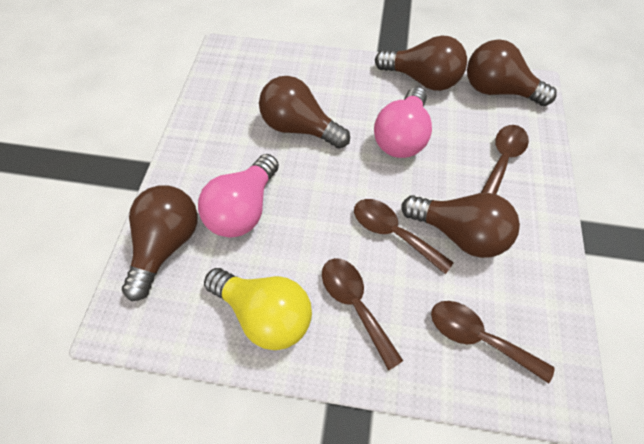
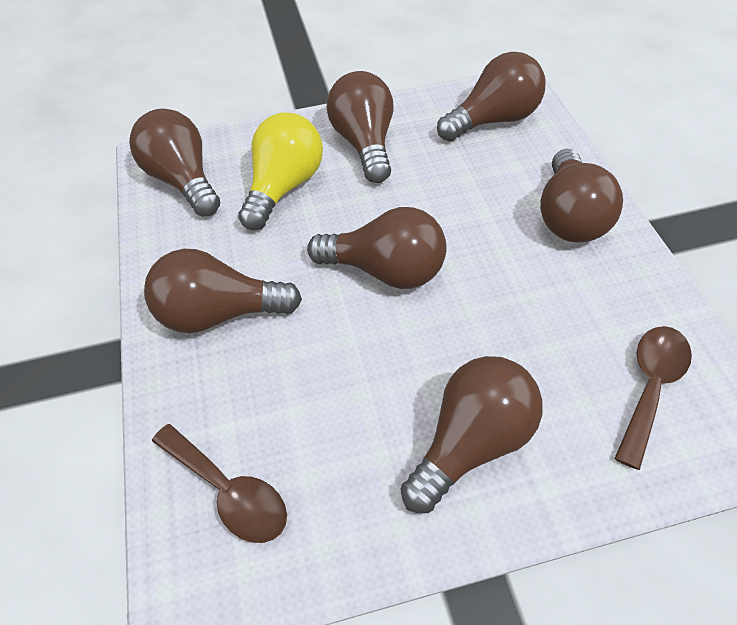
brown light bulb: 5 -> 7
brown spoon: 4 -> 2
pink light bulb: 2 -> 0

